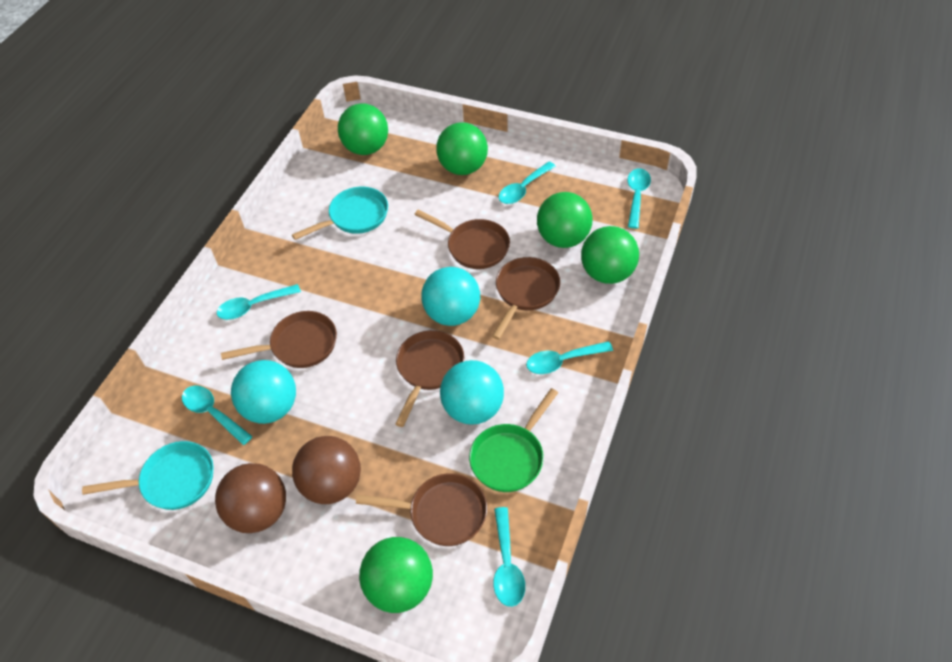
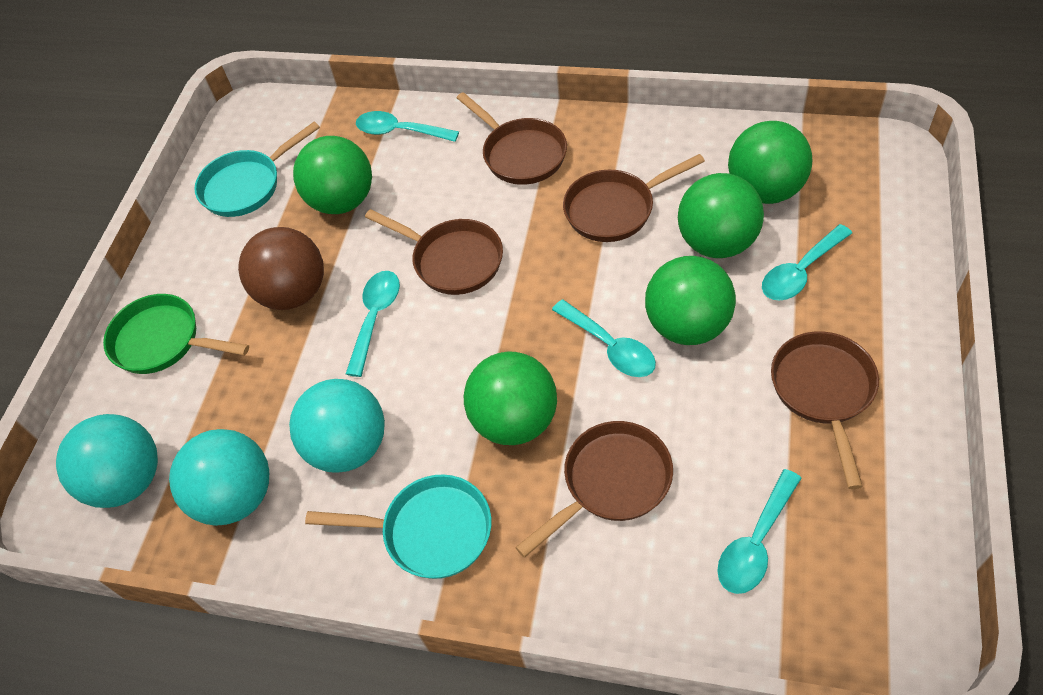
brown ball: 2 -> 1
turquoise spoon: 6 -> 5

